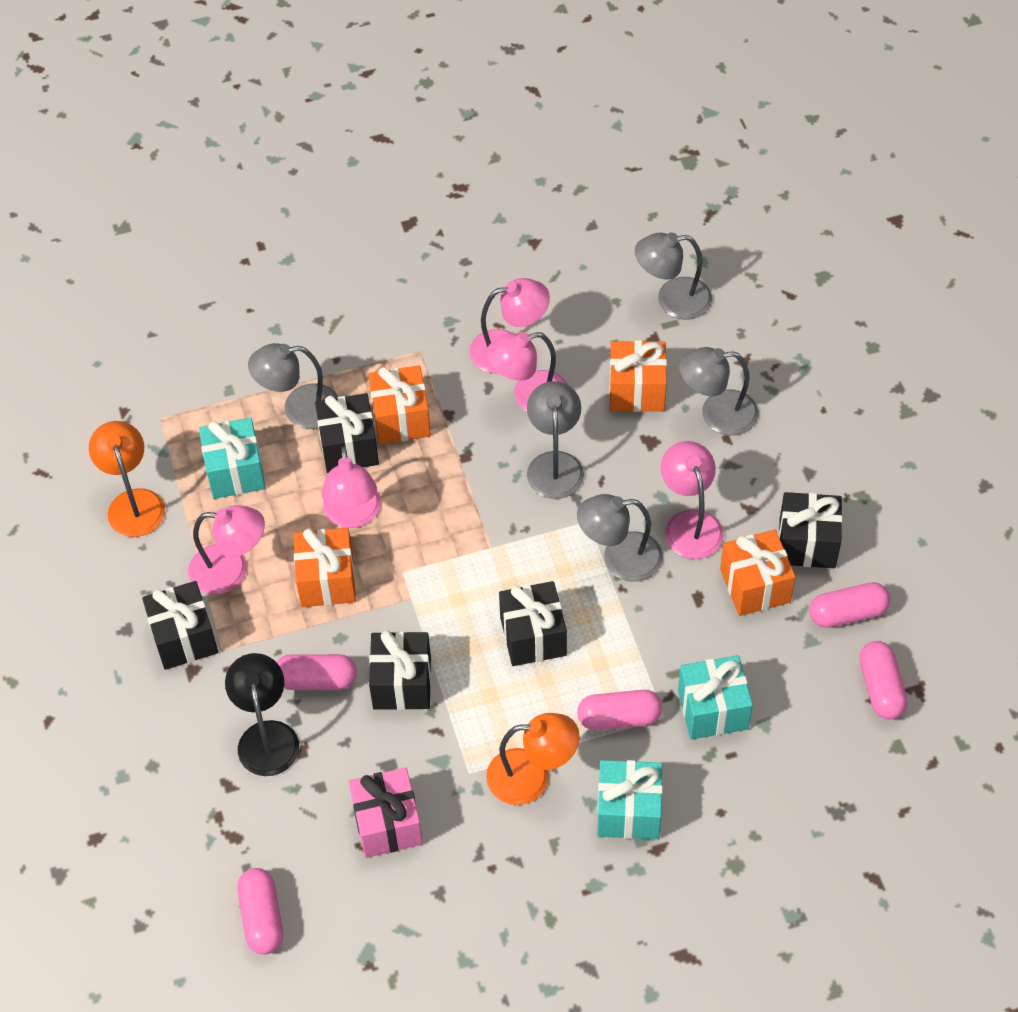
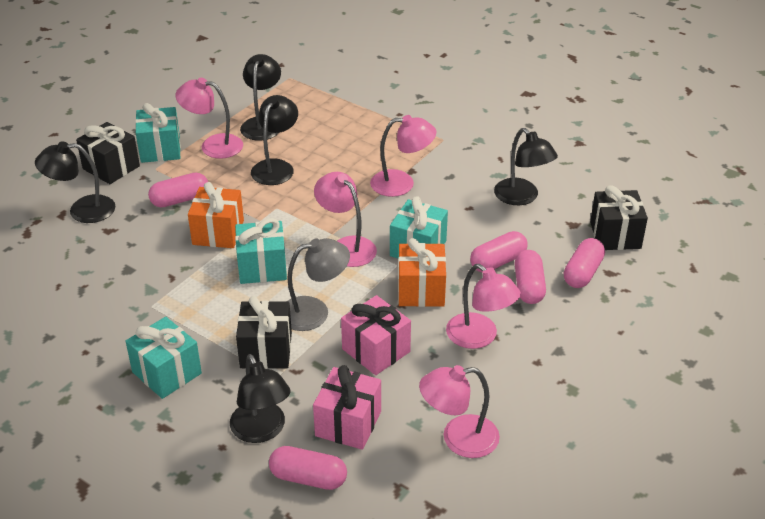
black gift: 5 -> 3
black lamp: 1 -> 5
grey lamp: 5 -> 1
orange gift: 4 -> 2
orange lamp: 2 -> 0
pink gift: 1 -> 2
turquoise gift: 3 -> 4

